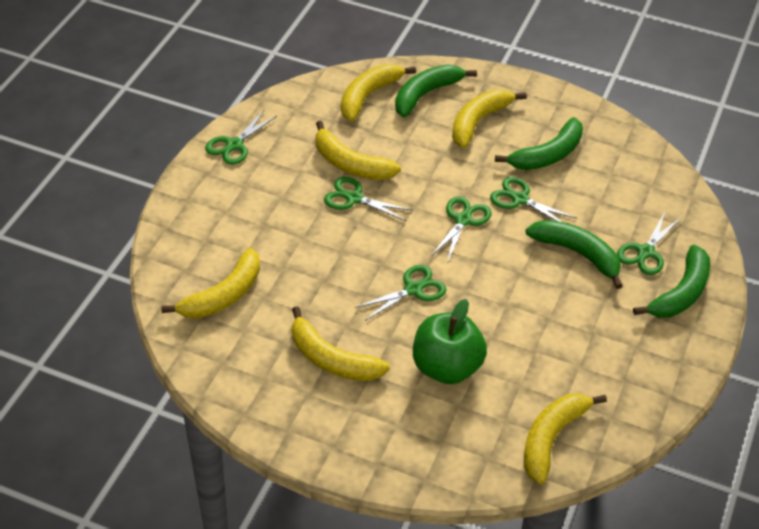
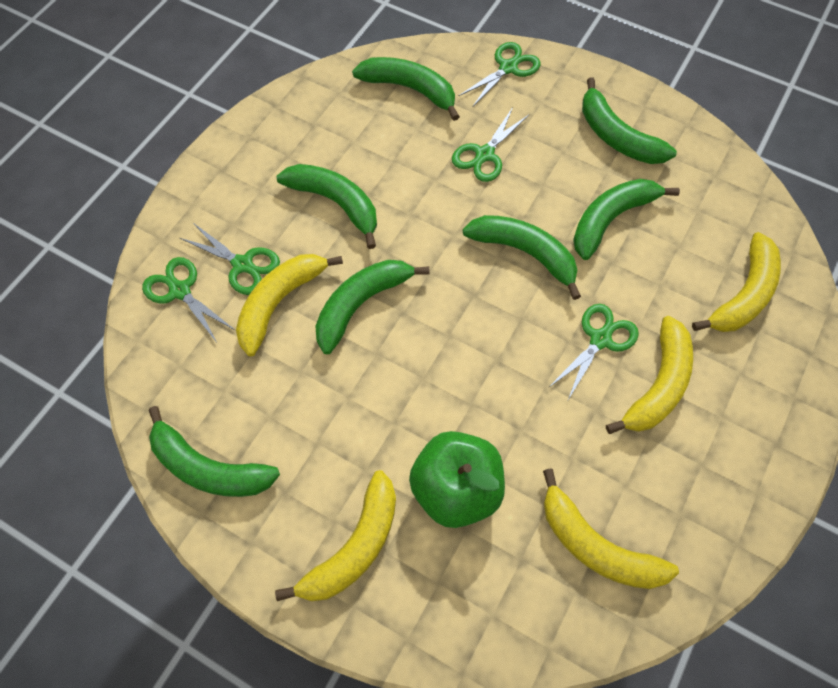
green banana: 4 -> 7
green scissors: 6 -> 5
yellow banana: 6 -> 5

